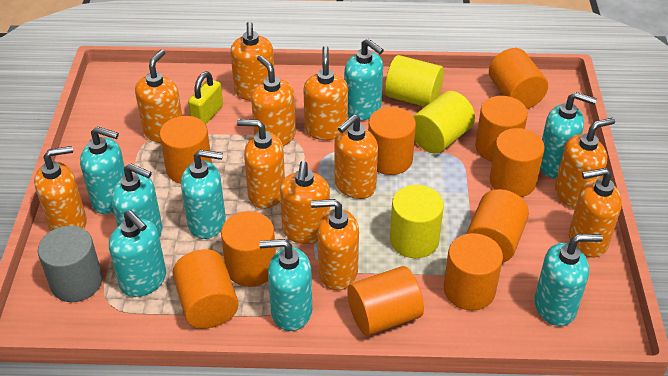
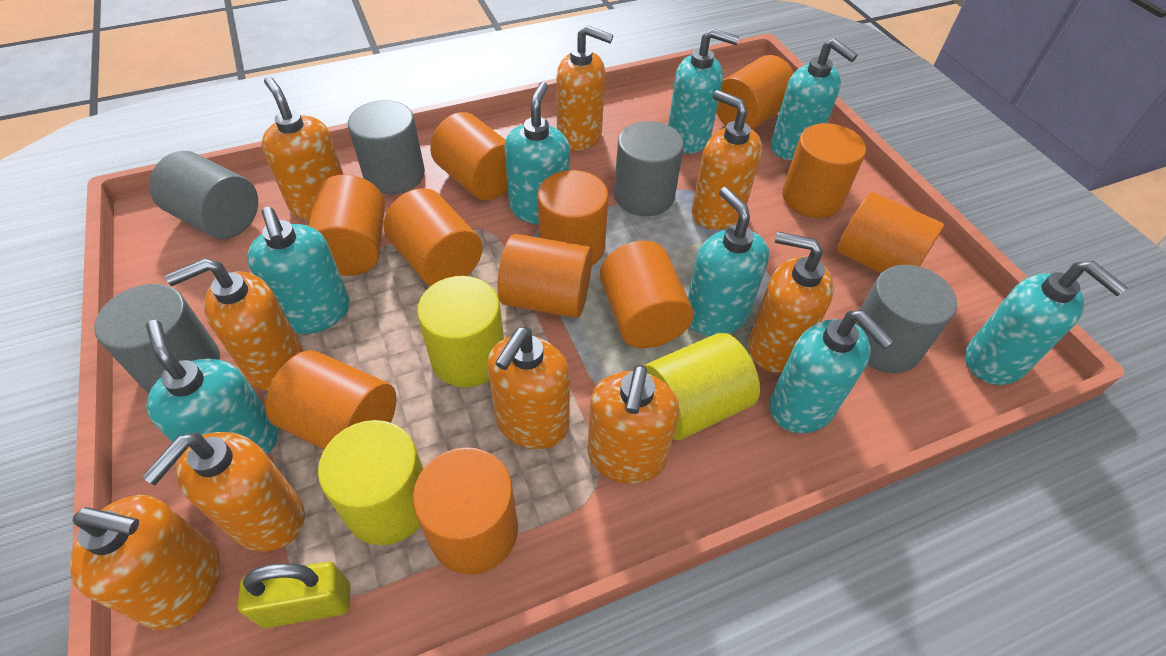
grey cylinder: 1 -> 5
orange cylinder: 10 -> 11
orange soap dispenser: 11 -> 9

